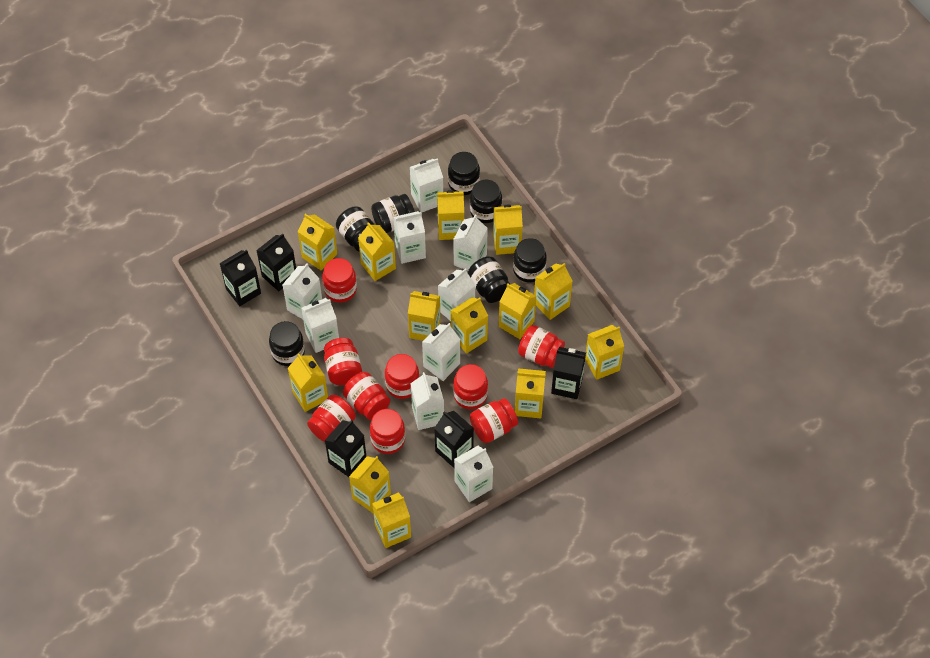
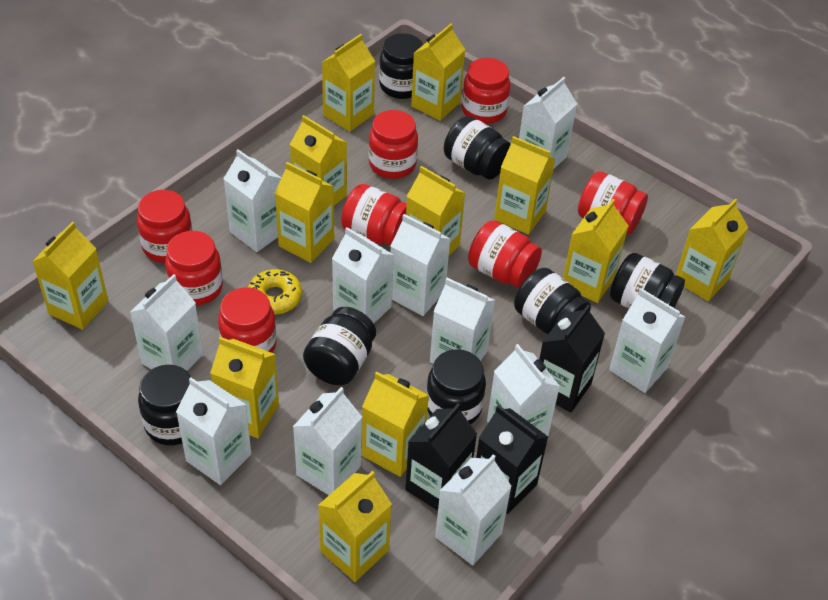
black carton: 5 -> 3
red jar: 9 -> 8
white carton: 9 -> 11
yellow carton: 13 -> 12
yellow donut: 0 -> 1

